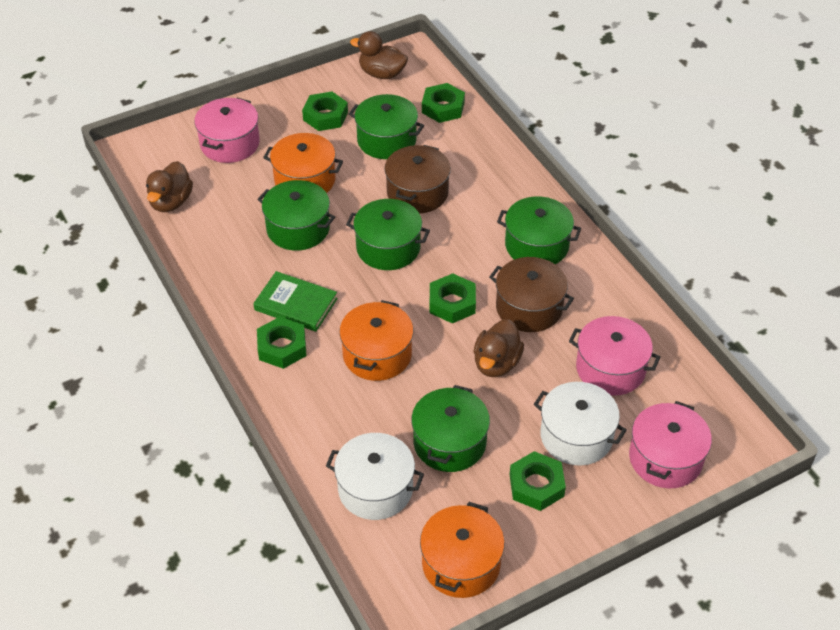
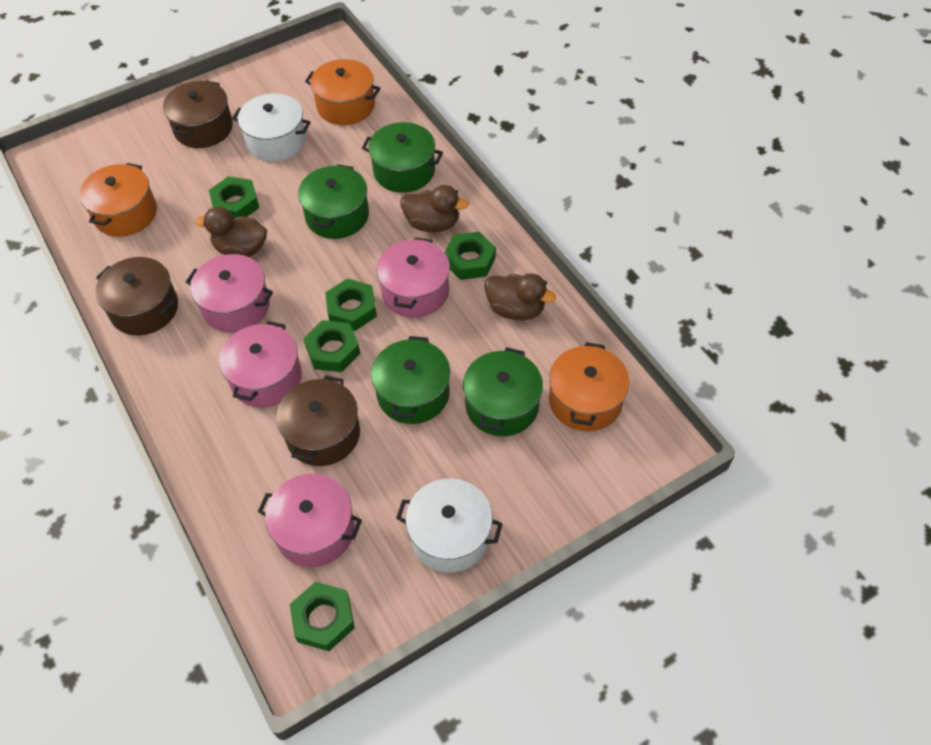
brown pot: 2 -> 3
green book: 1 -> 0
green pot: 5 -> 4
pink pot: 3 -> 4

